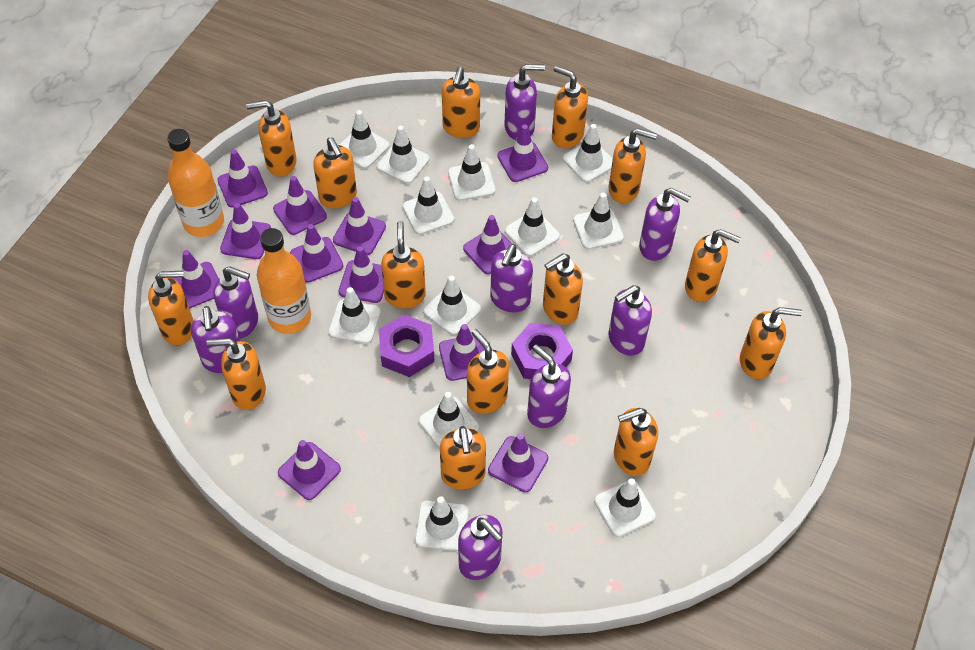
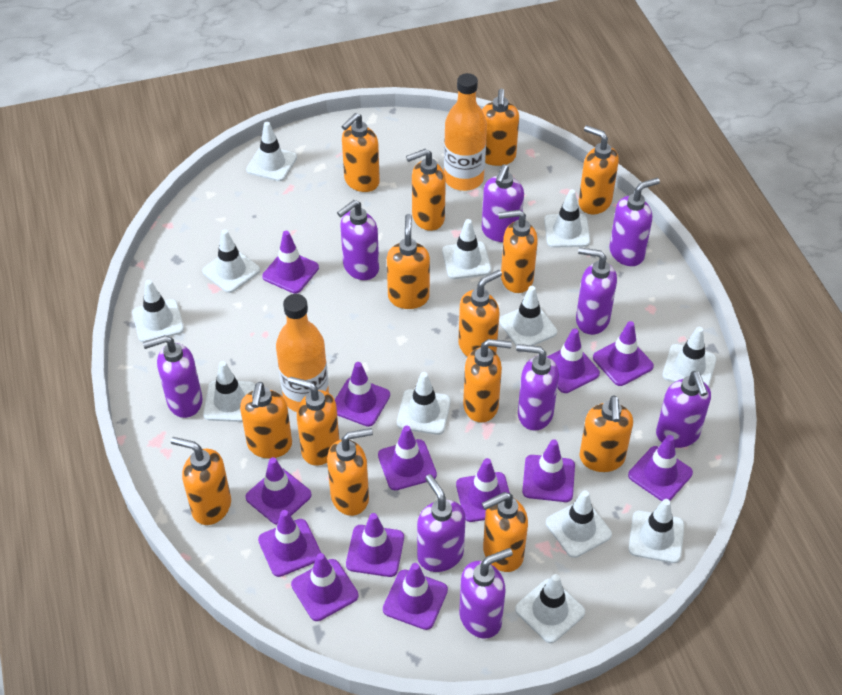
purple nut: 2 -> 0
purple soap dispenser: 8 -> 9
purple traffic cone: 12 -> 13

